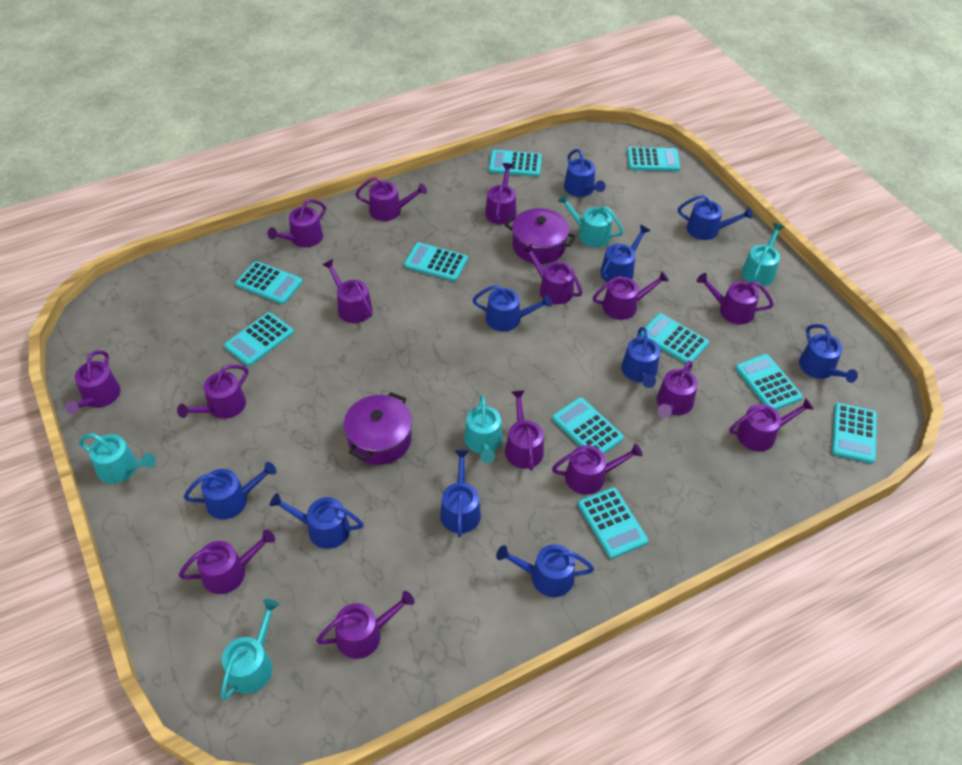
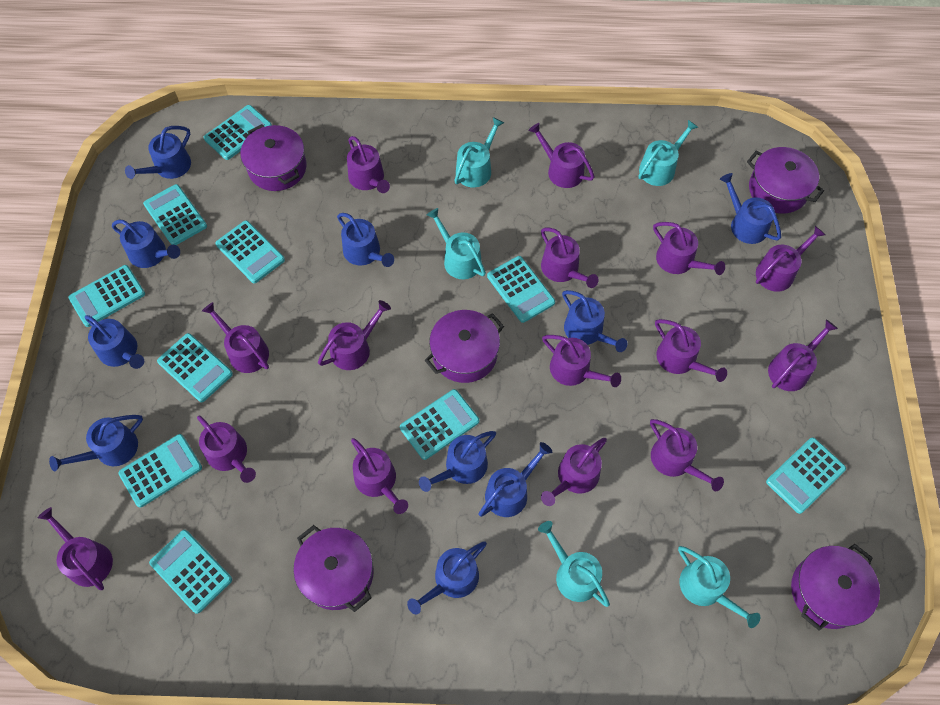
purple pot: 2 -> 5

